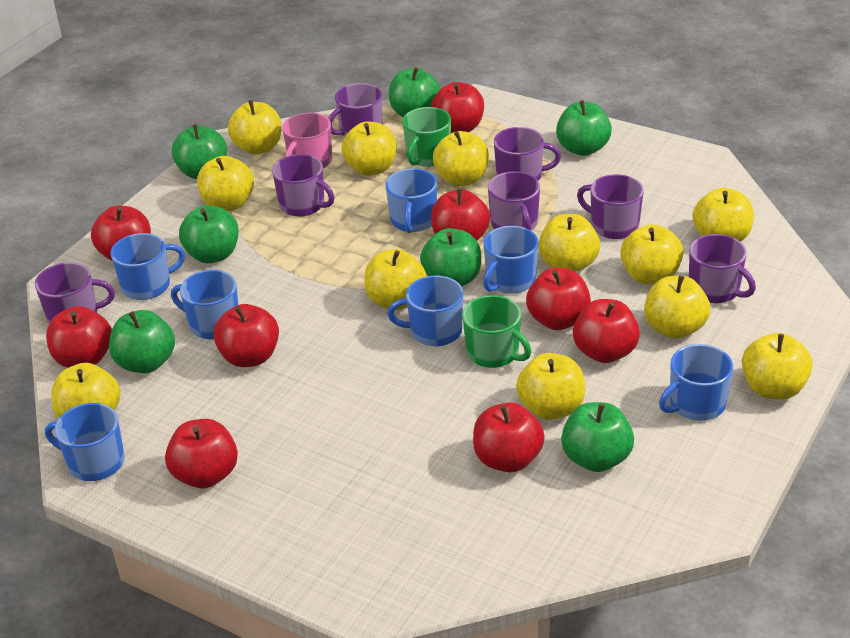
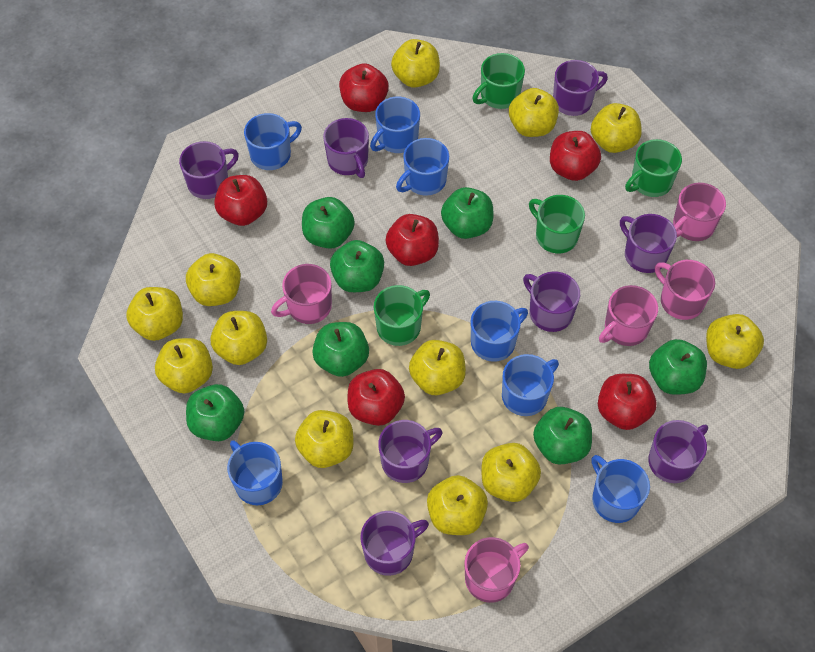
green mug: 2 -> 4
pink mug: 1 -> 5
purple mug: 7 -> 8
red apple: 9 -> 6

